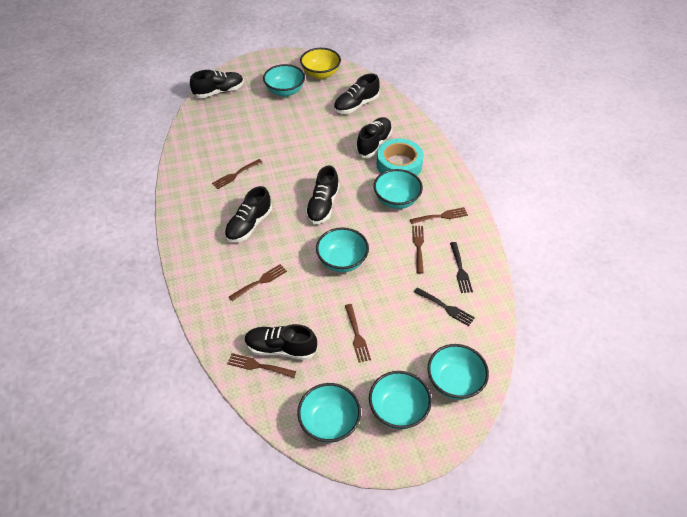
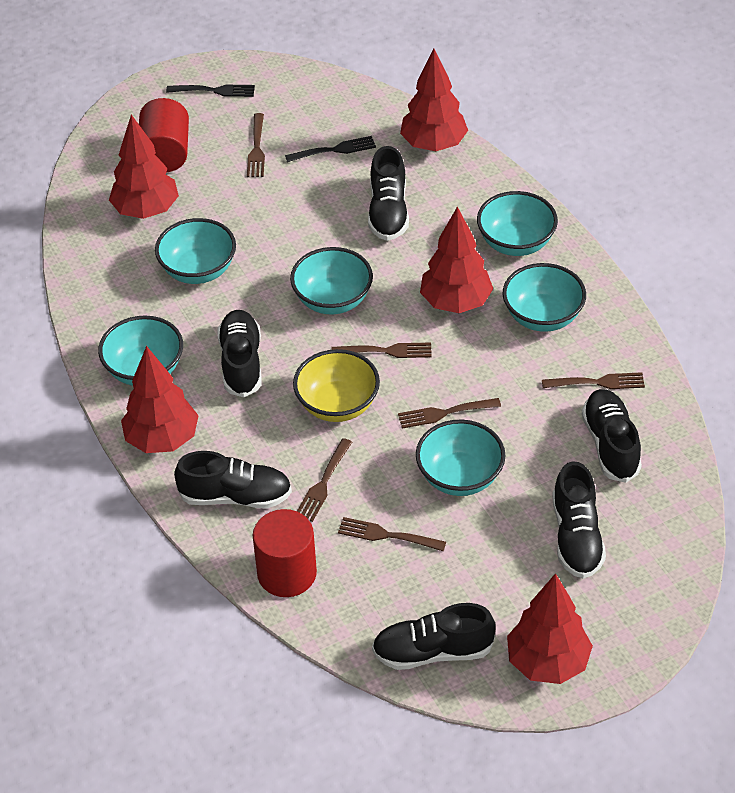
red cylinder: 0 -> 2
red tree: 0 -> 5
turquoise tape: 1 -> 0

